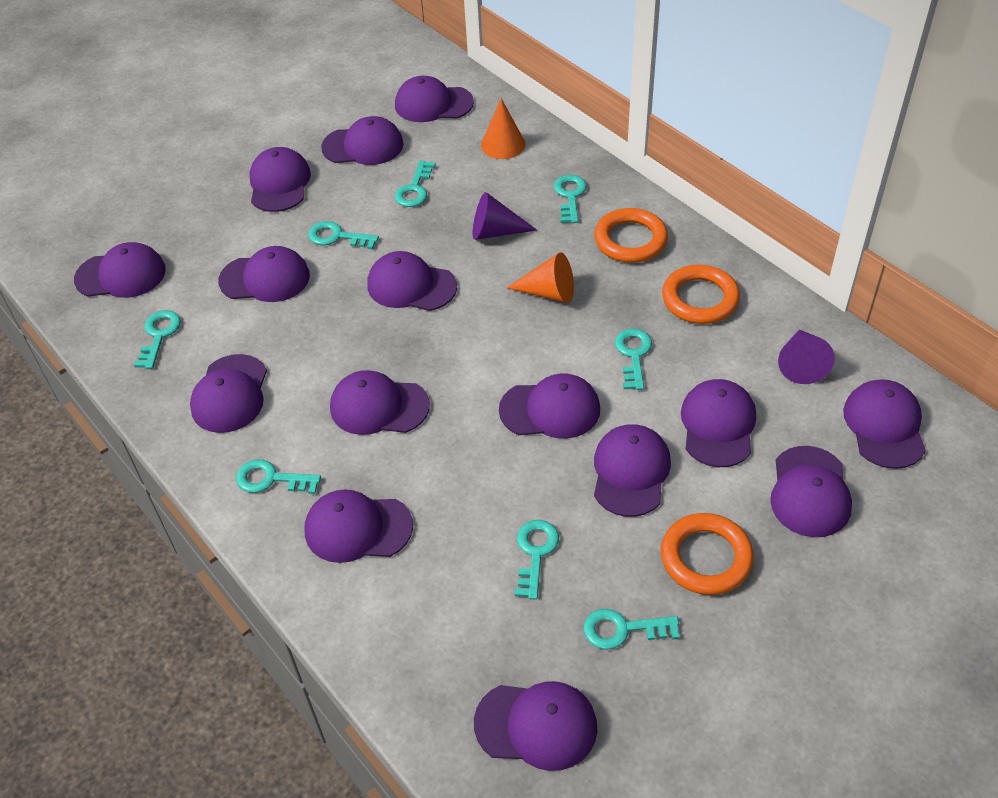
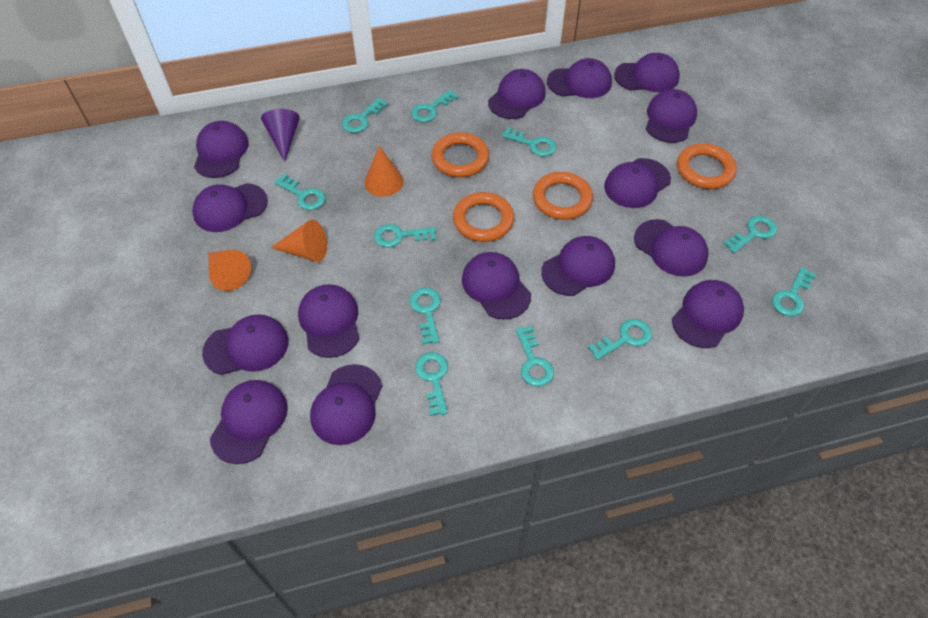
orange cone: 2 -> 3
orange ring: 3 -> 4
purple cone: 2 -> 1
turquoise key: 8 -> 11

